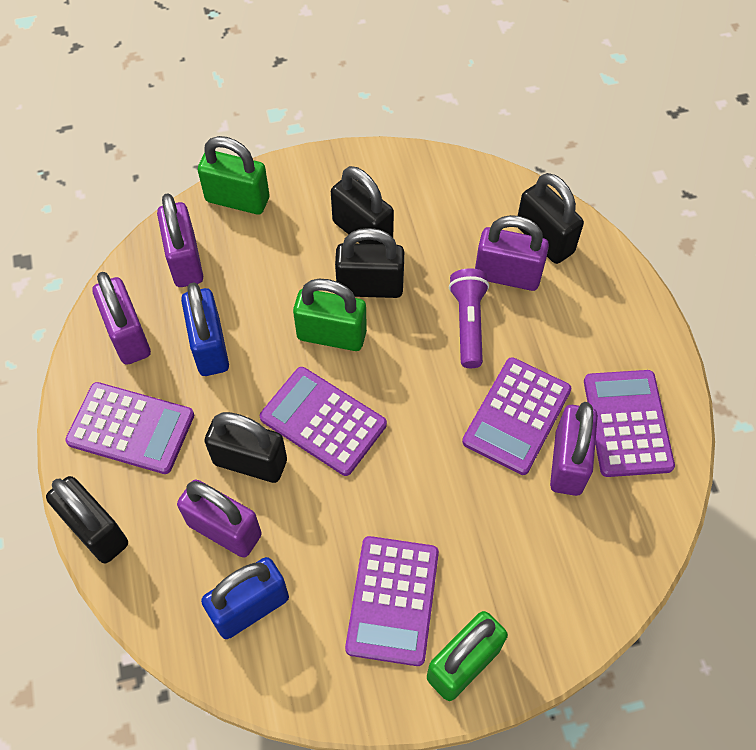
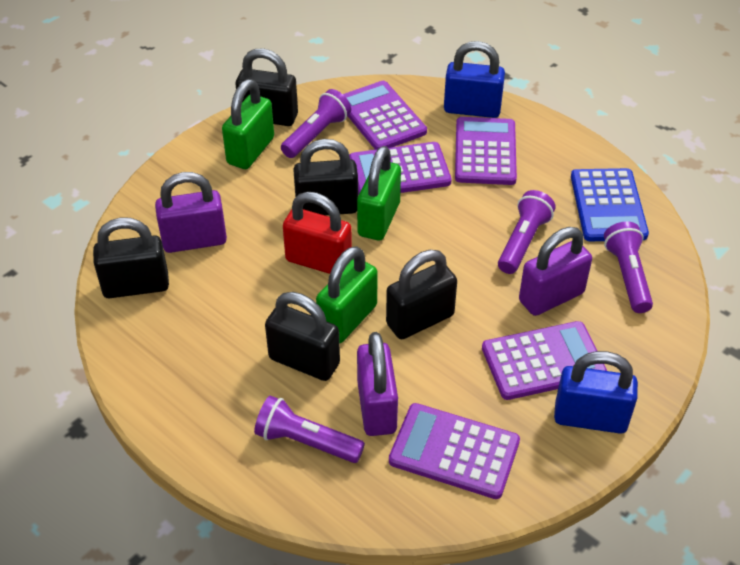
blue calculator: 0 -> 1
purple flashlight: 1 -> 4
purple padlock: 5 -> 3
red padlock: 0 -> 1

